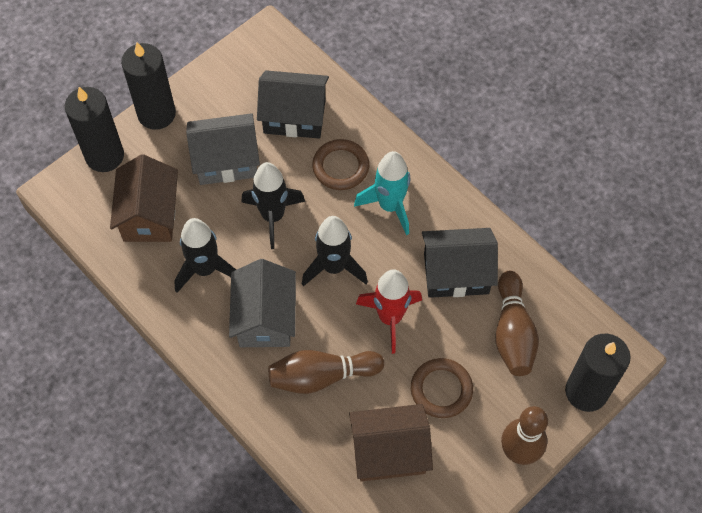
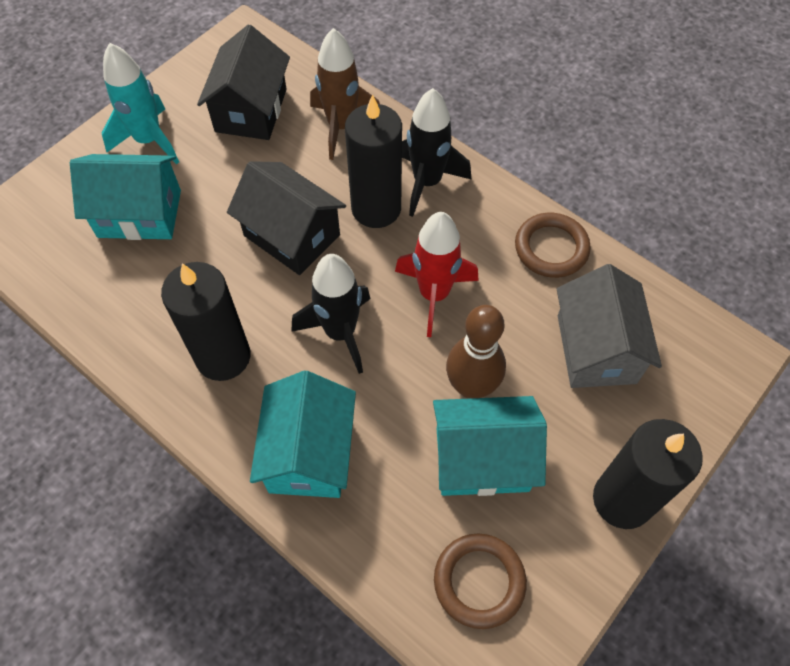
black rocket: 3 -> 2
brown bowling pin: 3 -> 1
brown house: 2 -> 0
brown rocket: 0 -> 1
grey house: 2 -> 1
turquoise house: 0 -> 3

